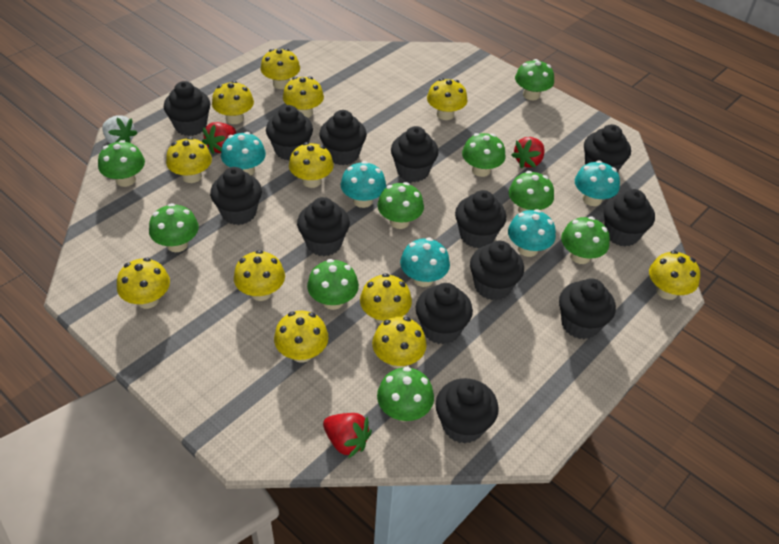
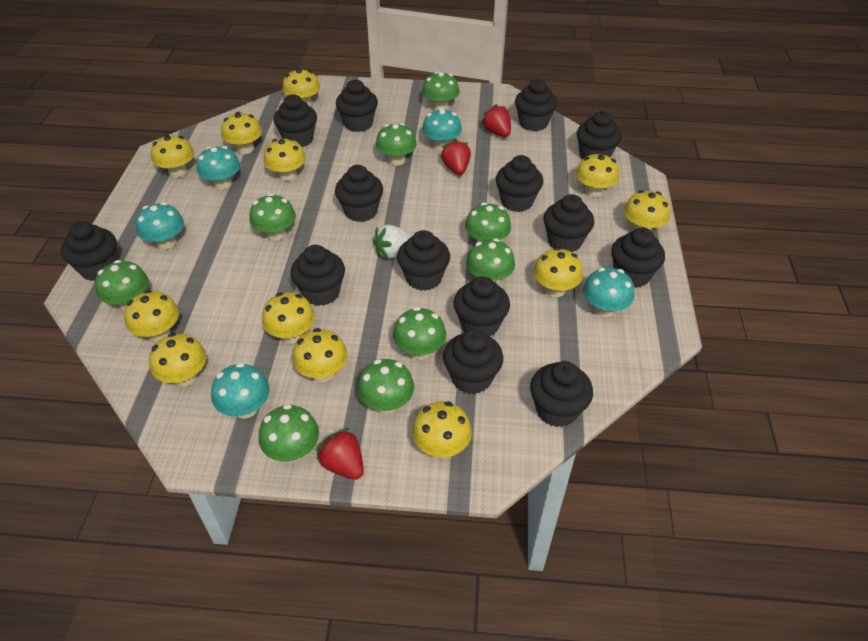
black cupcake: 13 -> 14

